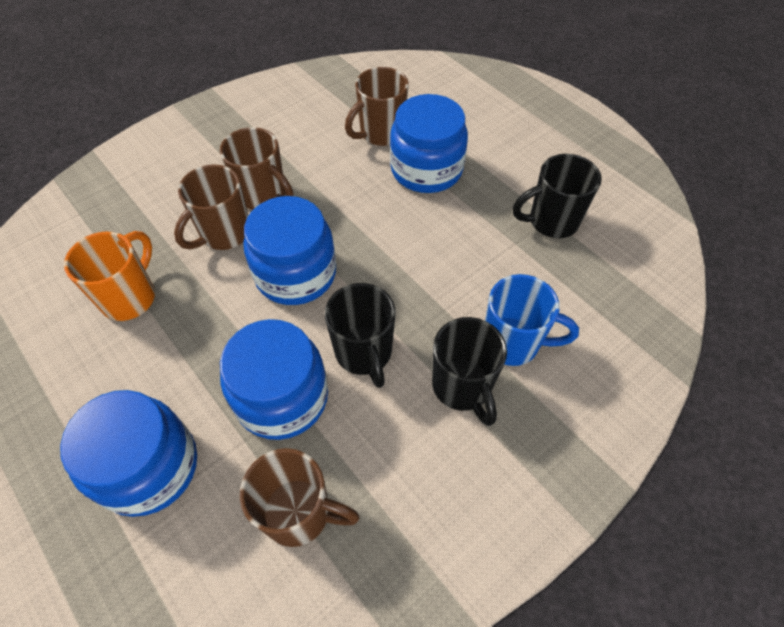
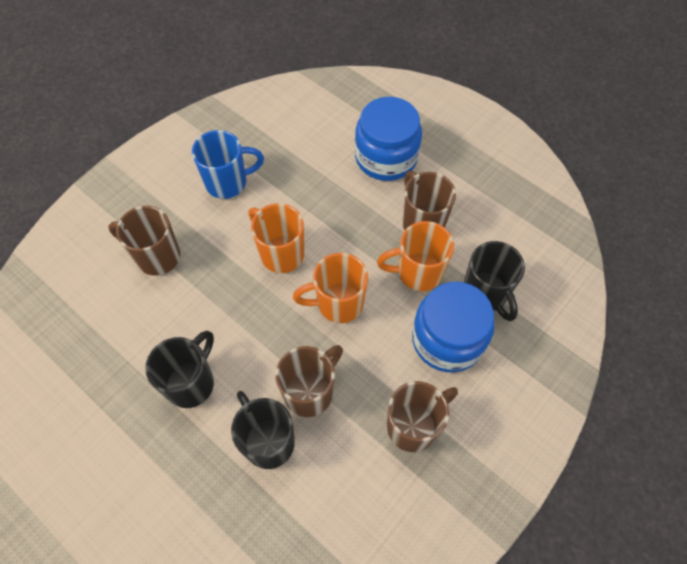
blue jar: 4 -> 2
orange mug: 1 -> 3

